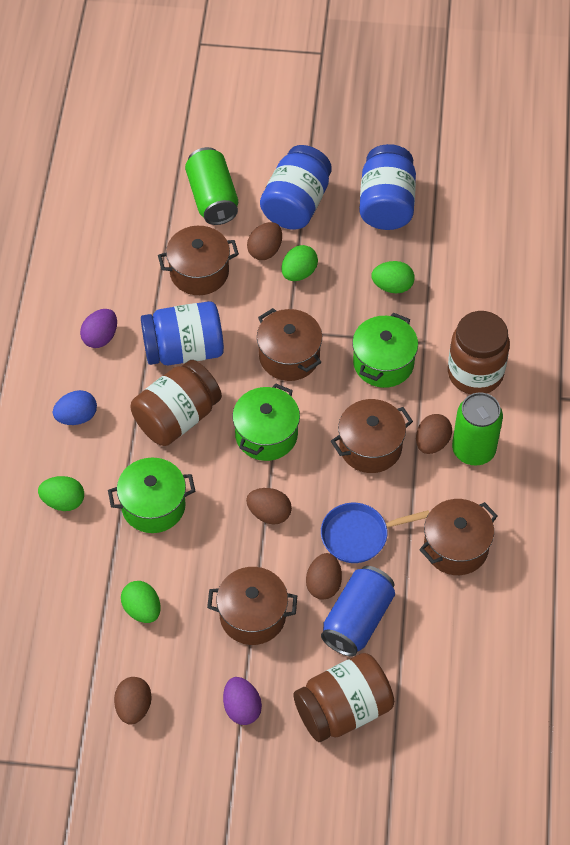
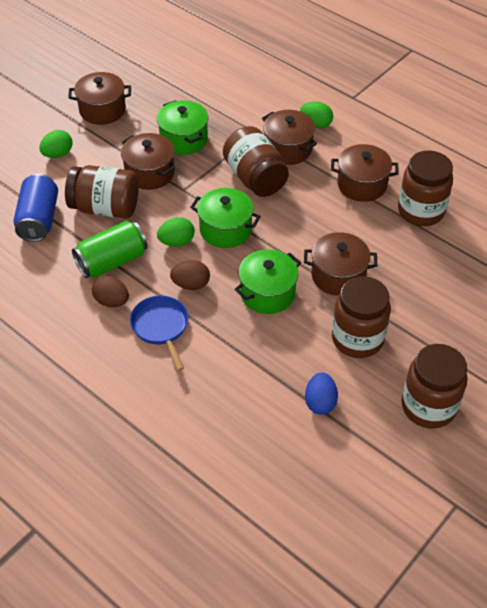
blue jar: 3 -> 0
brown egg: 5 -> 2
brown jar: 3 -> 5
green can: 2 -> 1
green egg: 4 -> 3
purple egg: 2 -> 0

